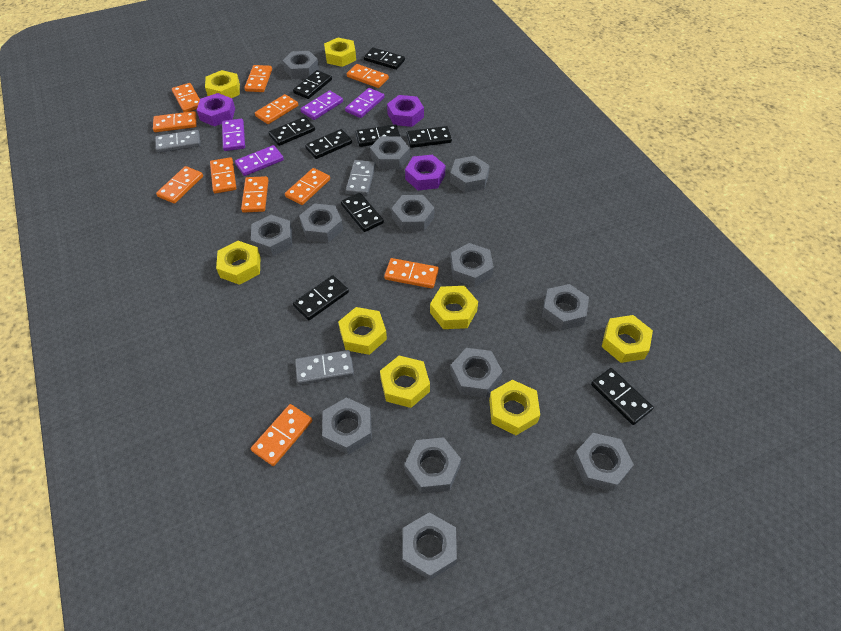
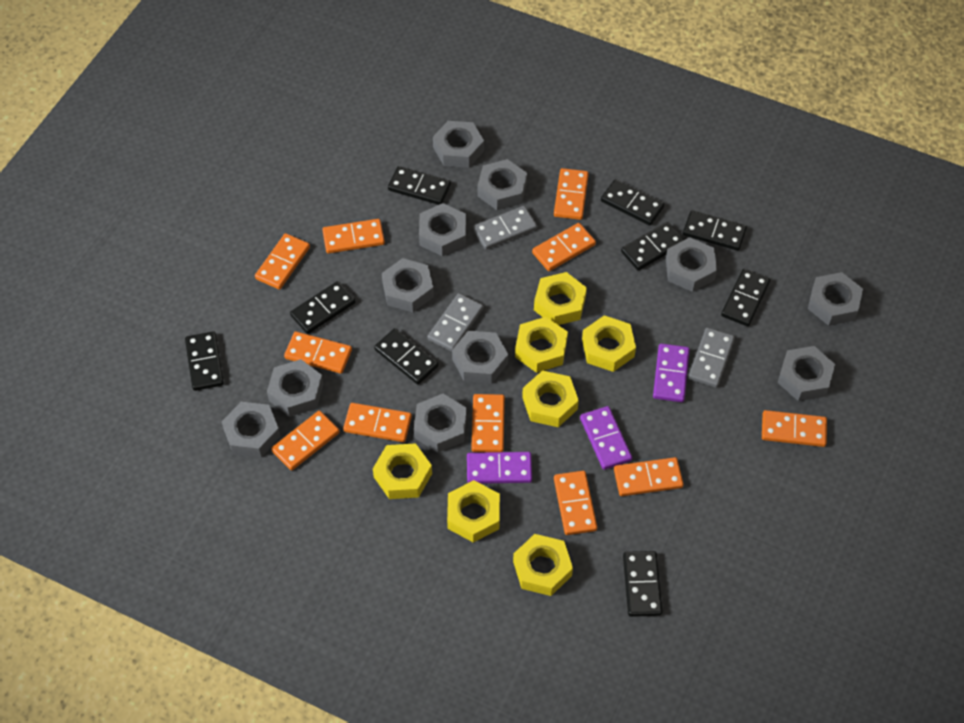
grey nut: 13 -> 11
purple domino: 4 -> 3
purple nut: 3 -> 0
yellow nut: 8 -> 7

